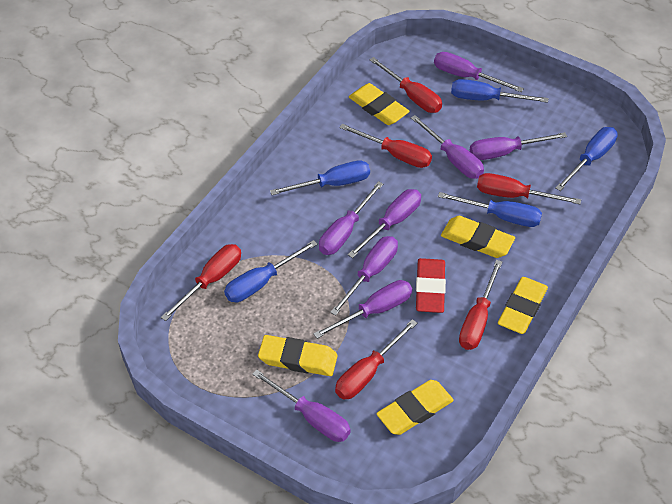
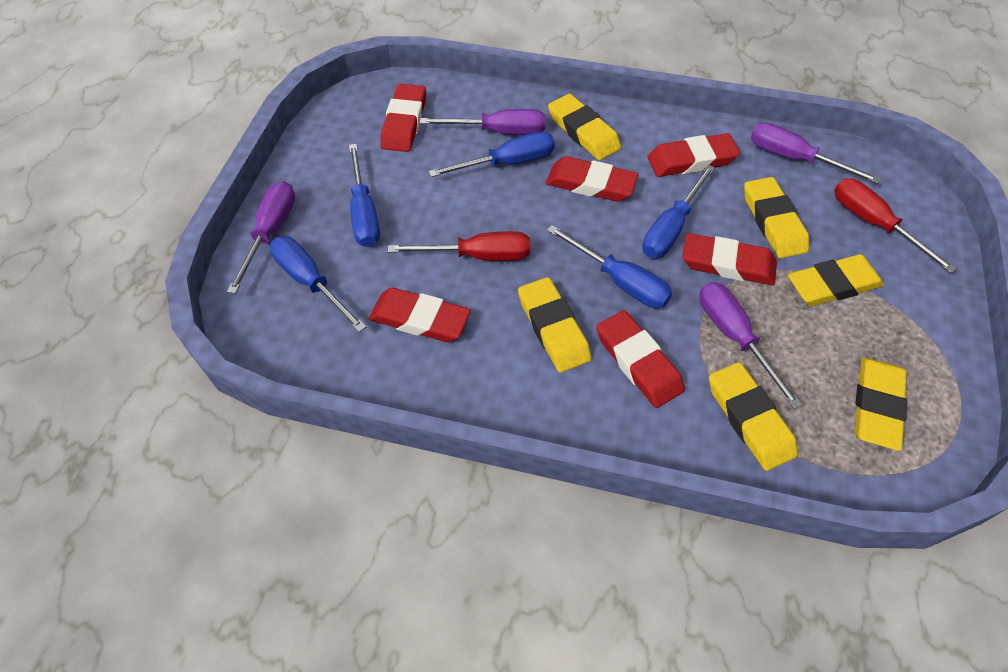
purple screwdriver: 8 -> 4
red eraser: 1 -> 6
red screwdriver: 6 -> 2
yellow eraser: 5 -> 6

